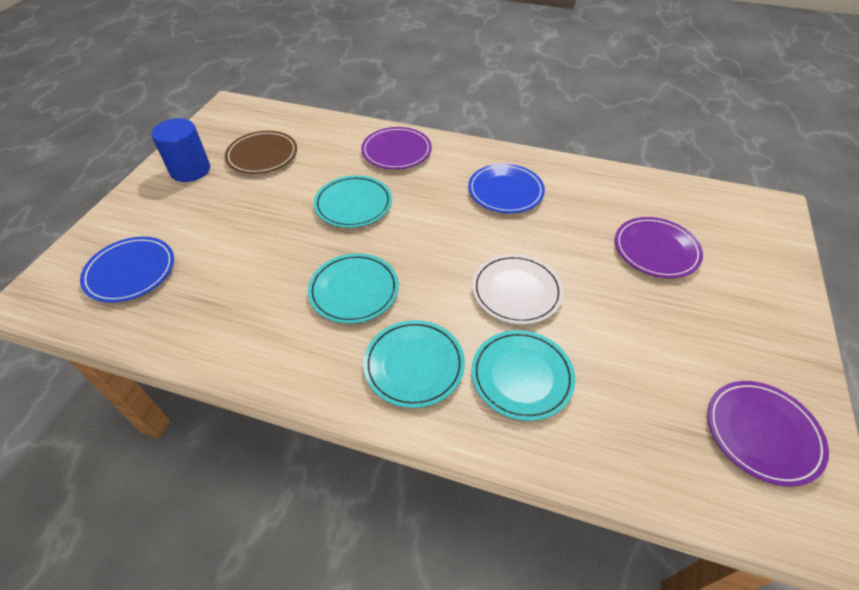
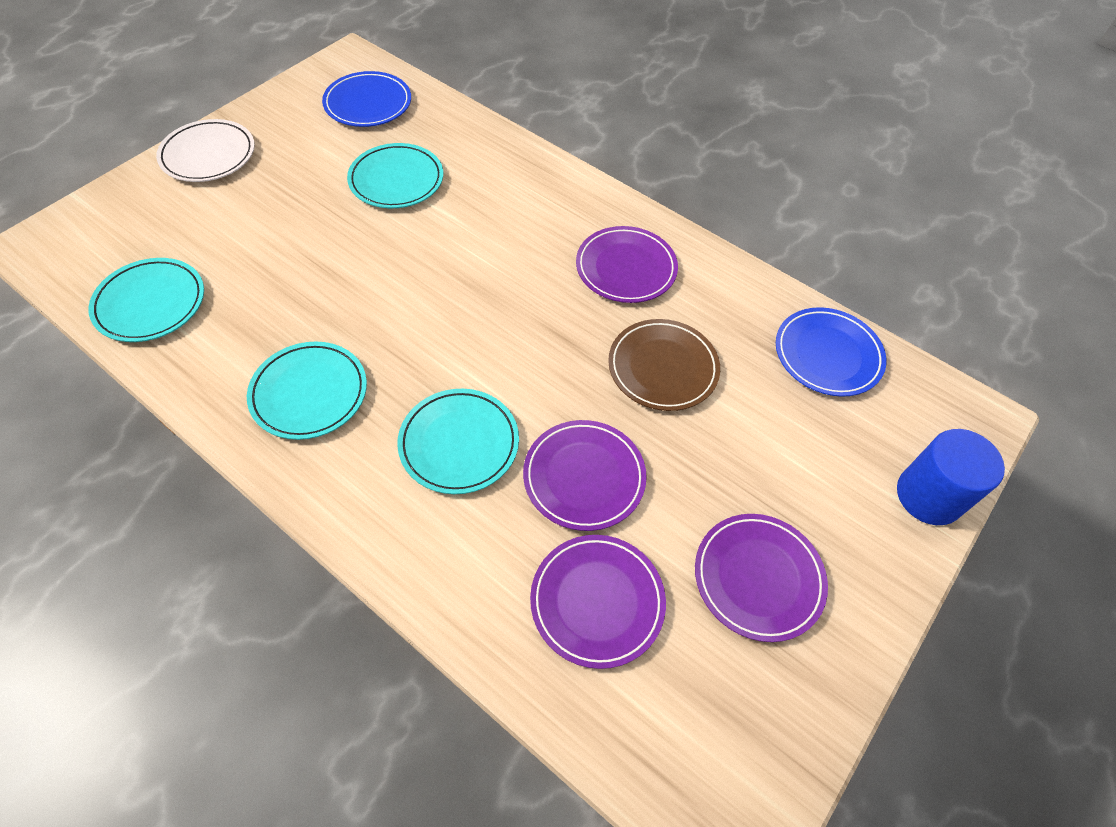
purple plate: 3 -> 4

